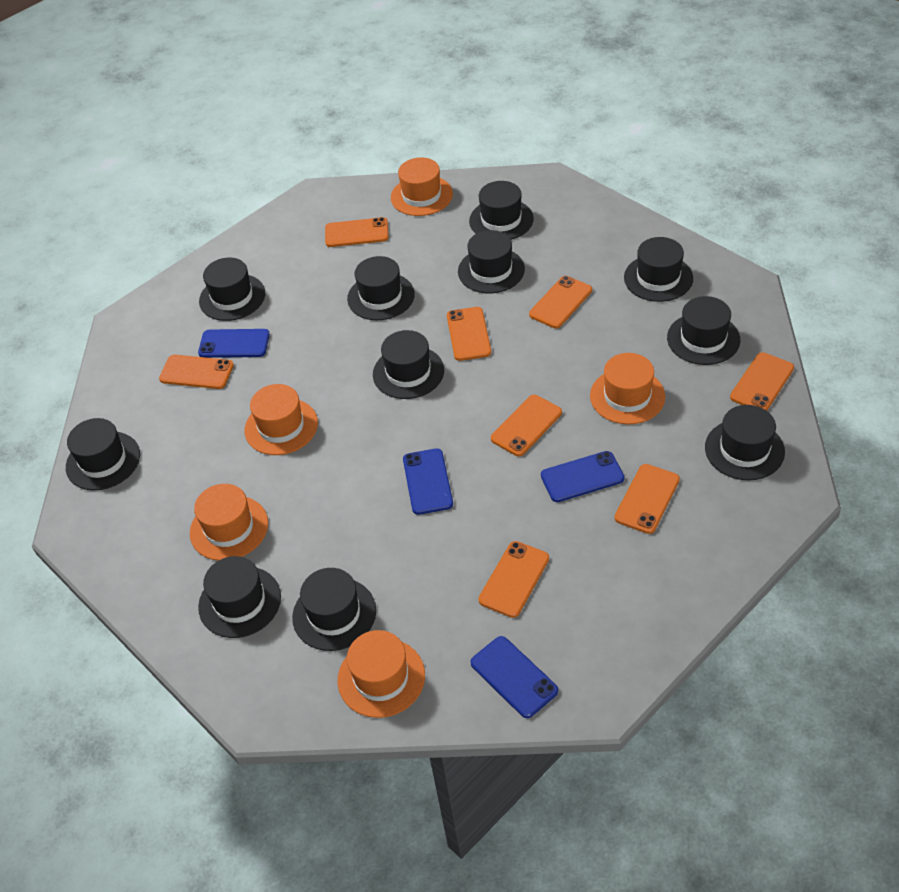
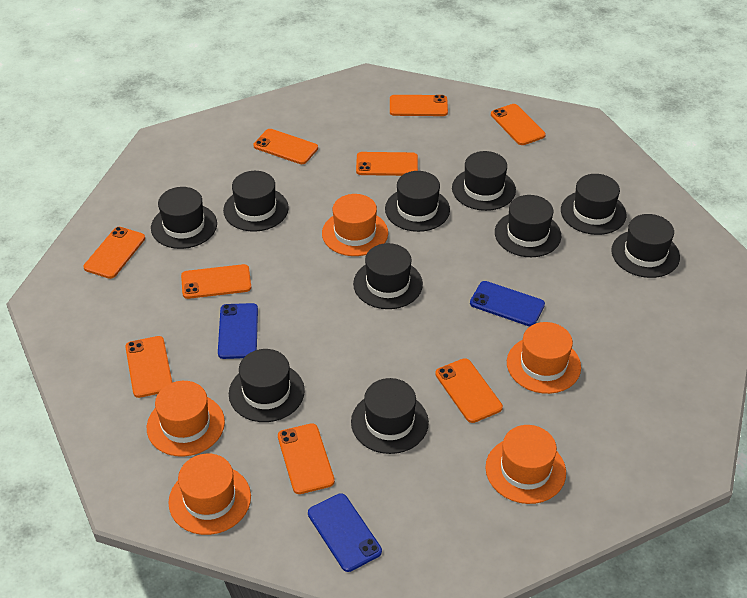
black hat: 11 -> 10
blue phone: 4 -> 3
orange phone: 8 -> 9

